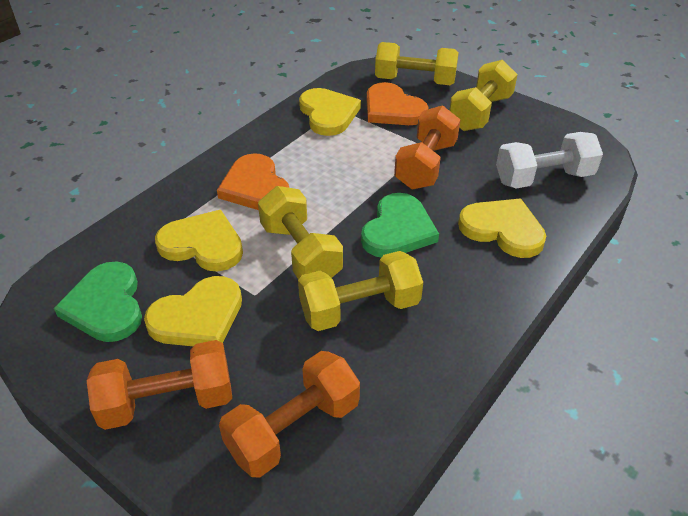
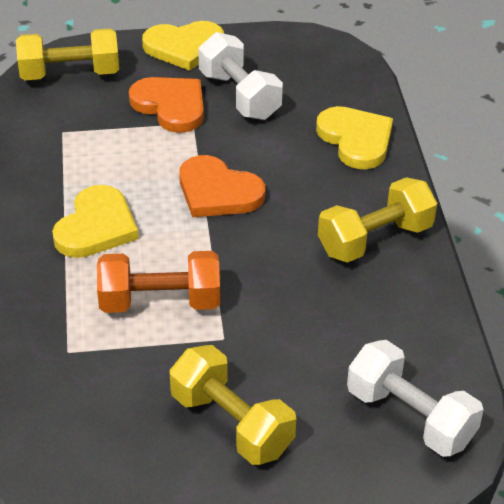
green heart: 2 -> 0
orange dumbbell: 3 -> 1
white dumbbell: 1 -> 2
yellow dumbbell: 4 -> 3
yellow heart: 4 -> 3

